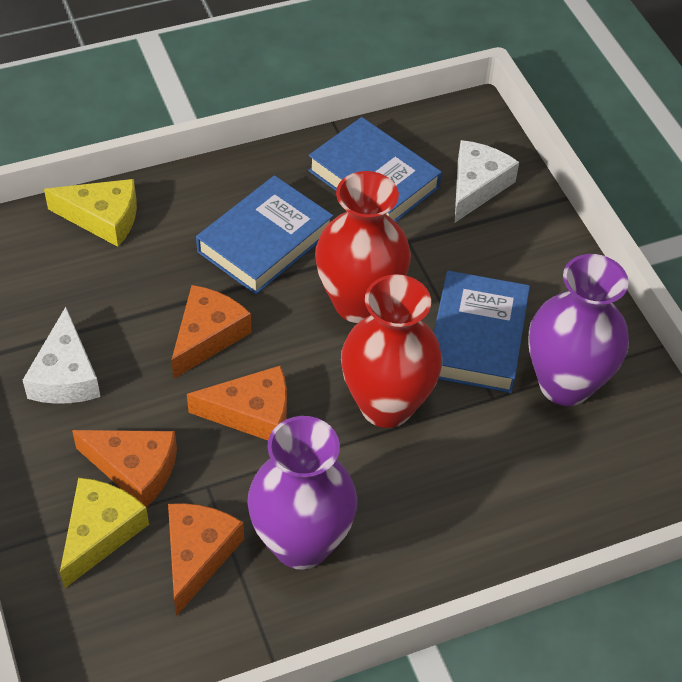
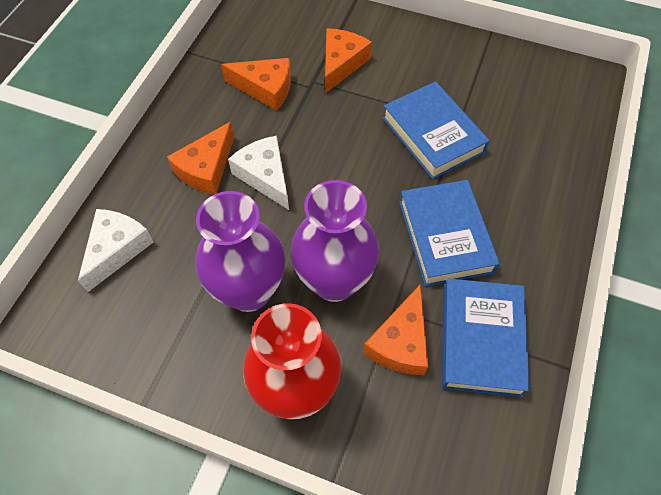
red vase: 2 -> 1
yellow cheese: 2 -> 0

